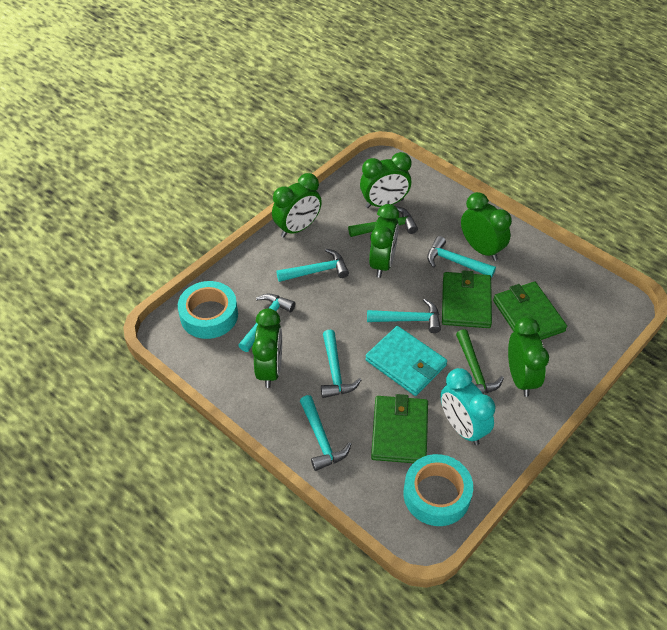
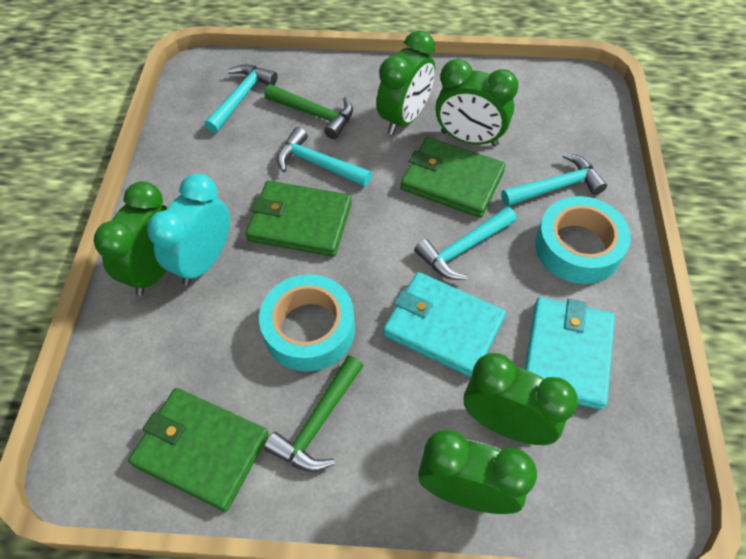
green clock: 6 -> 5
turquoise hammer: 6 -> 4
turquoise wallet: 1 -> 2

